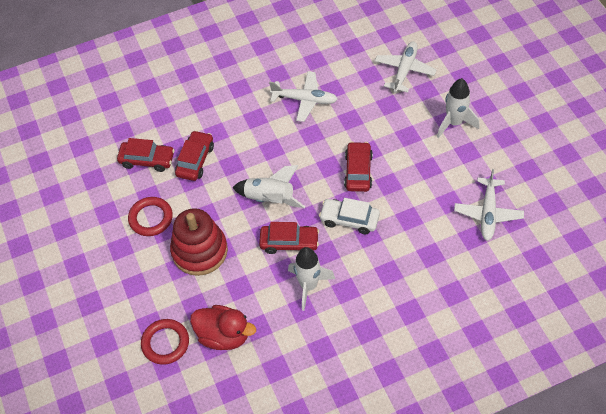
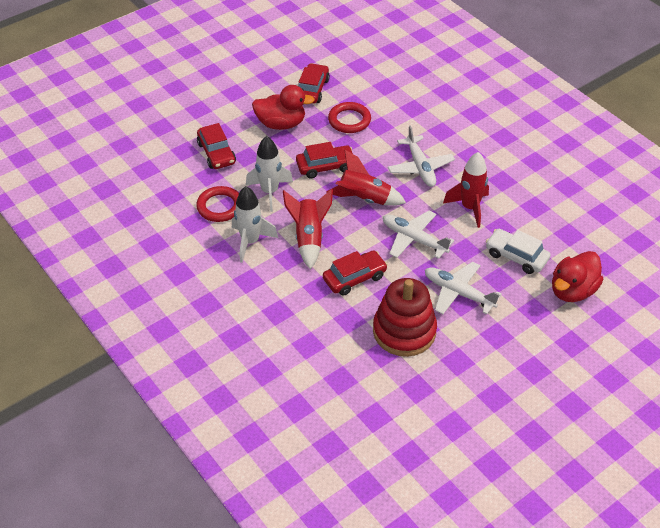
red duck: 1 -> 2
red rocket: 0 -> 3
white rocket: 3 -> 2

